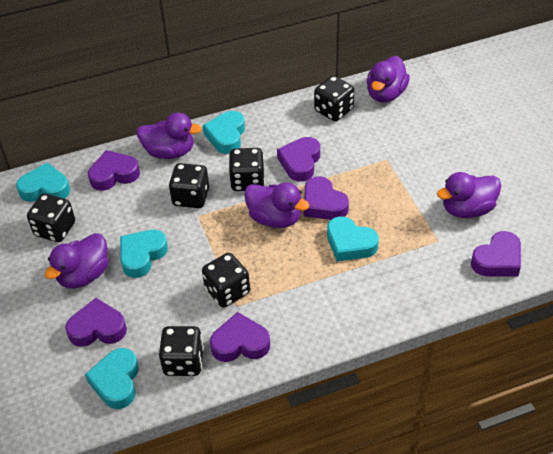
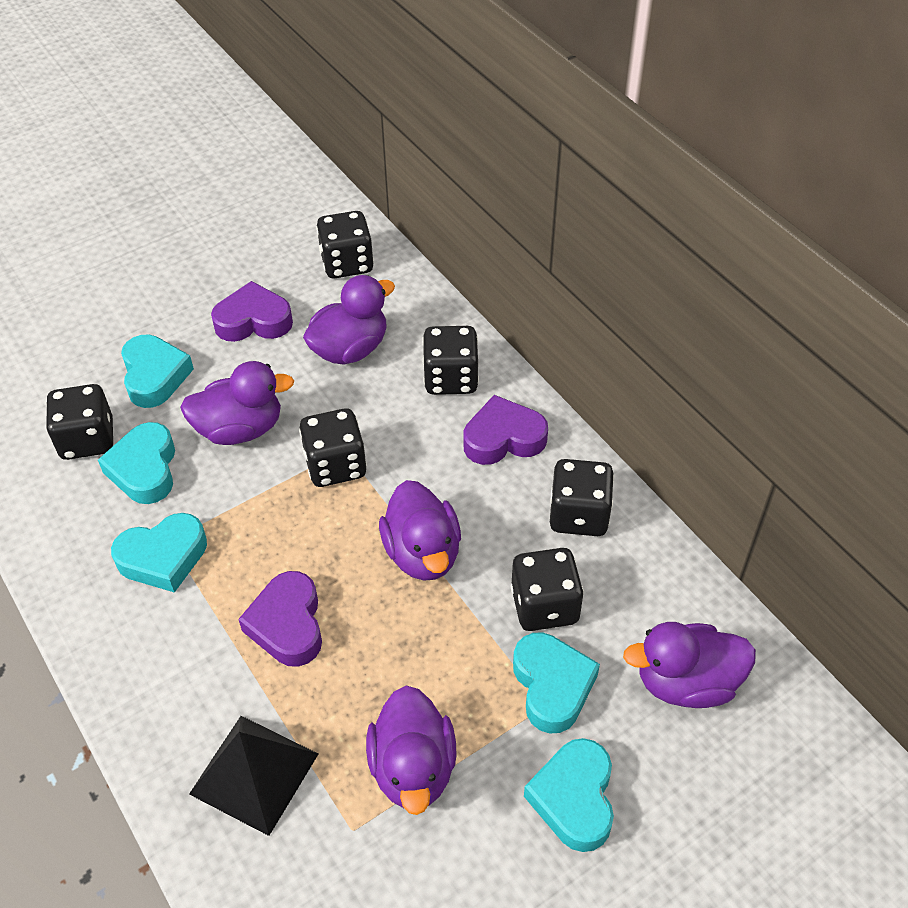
black pyramid: 0 -> 1
purple heart: 6 -> 3

